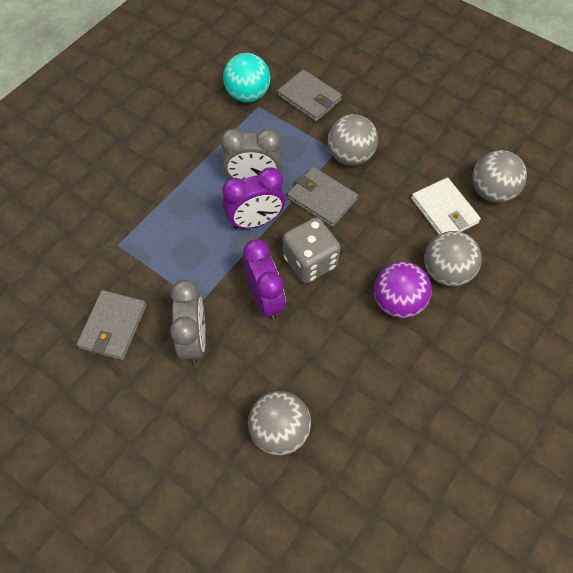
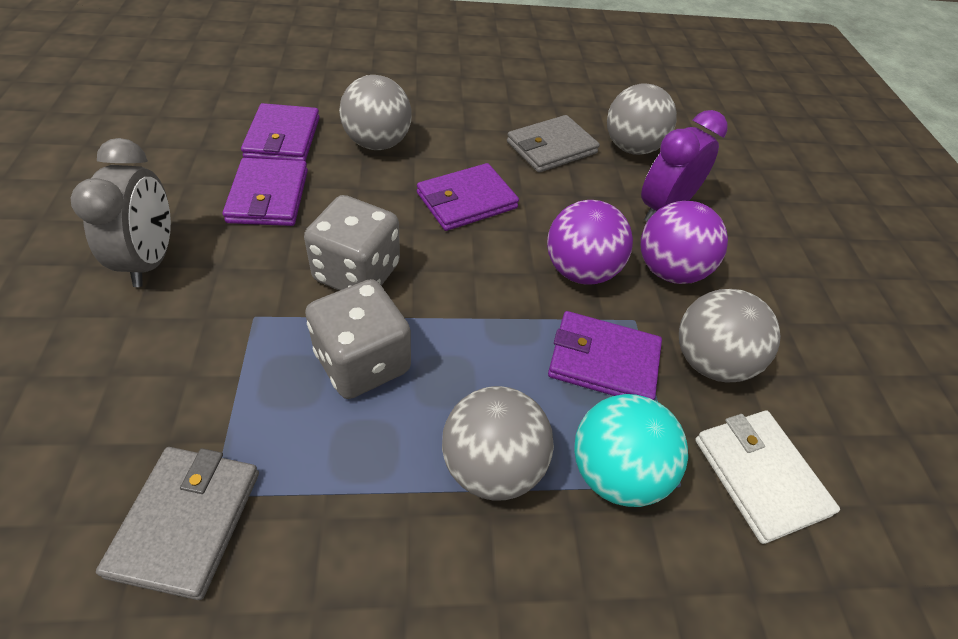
grey clock: 2 -> 1
grey dice: 1 -> 2
grey wallet: 3 -> 2
purple ball: 1 -> 2
purple clock: 2 -> 1
purple wallet: 0 -> 4

